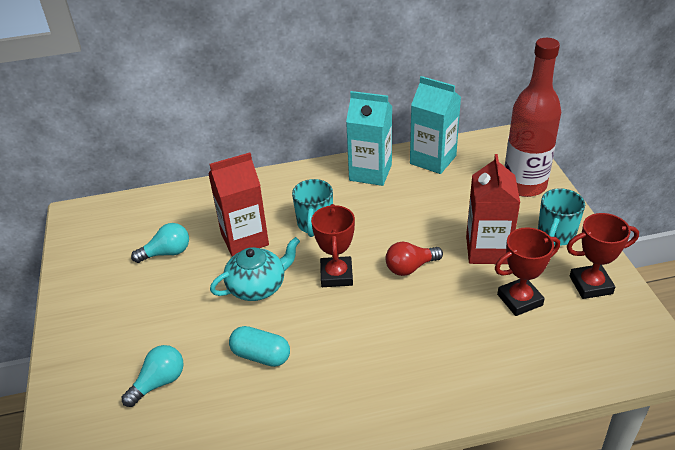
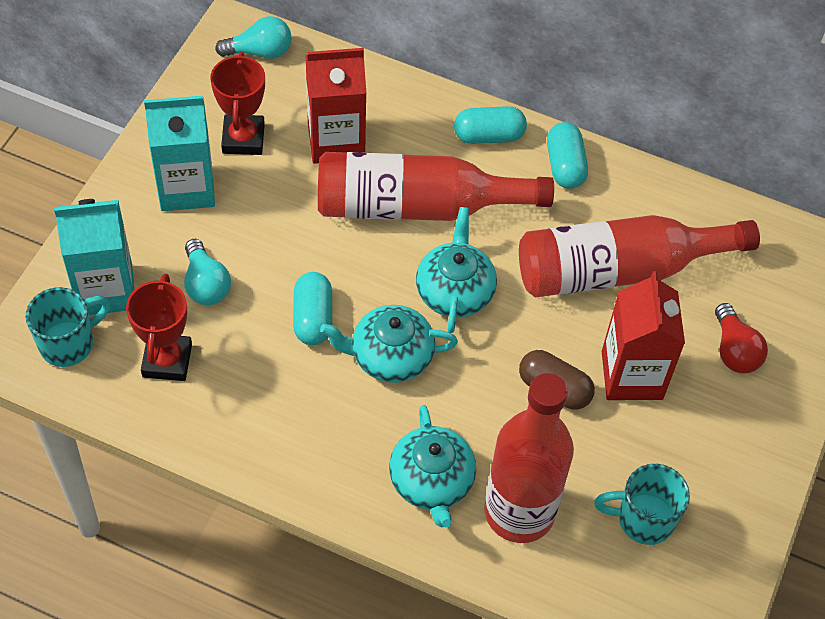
brown capsule: 0 -> 1
red bottle: 1 -> 3
red trophy: 3 -> 2
turquoise capsule: 1 -> 3
turquoise teapot: 1 -> 3

